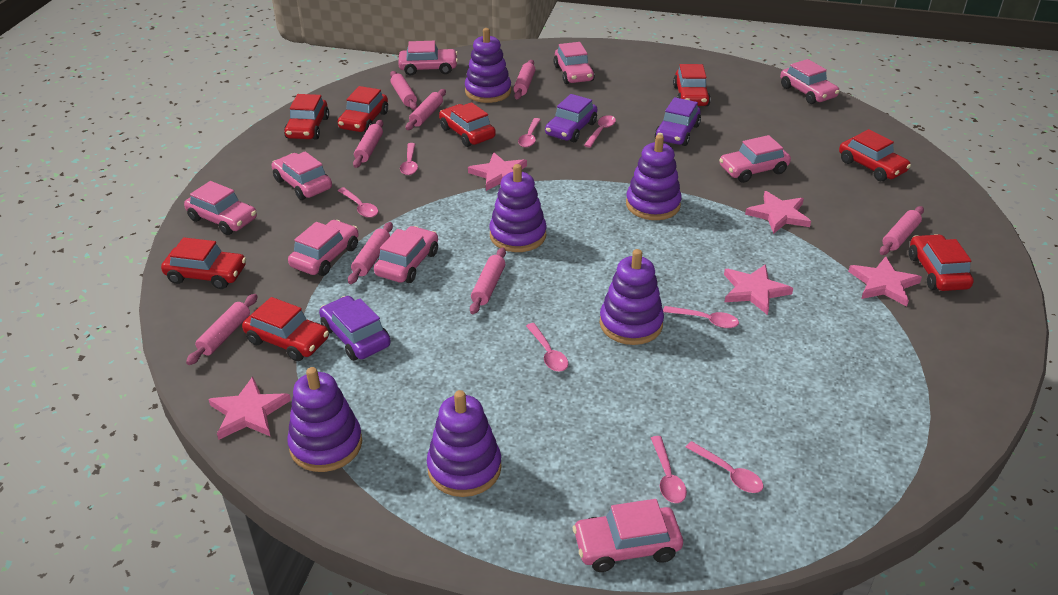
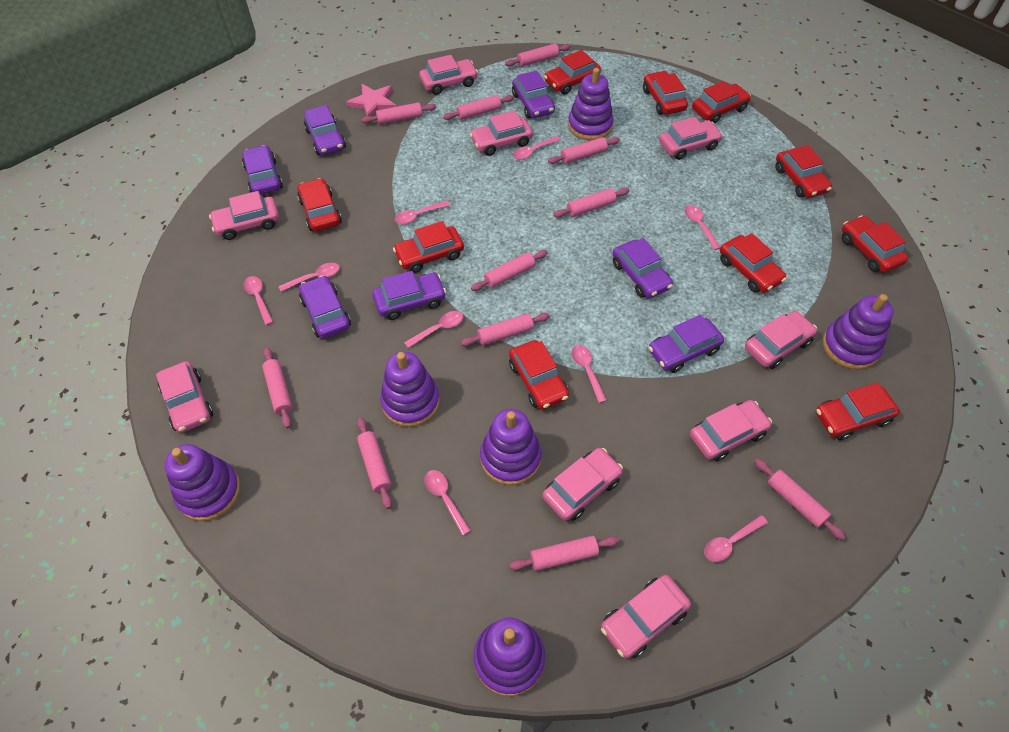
pink rolling pin: 8 -> 11
pink spoon: 8 -> 9
pink star: 5 -> 1
purple car: 3 -> 7
red car: 8 -> 10

